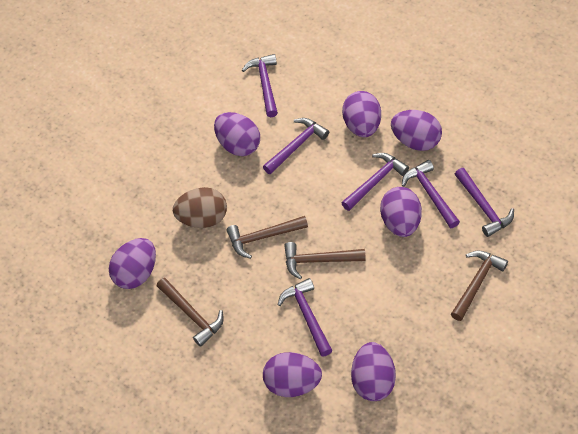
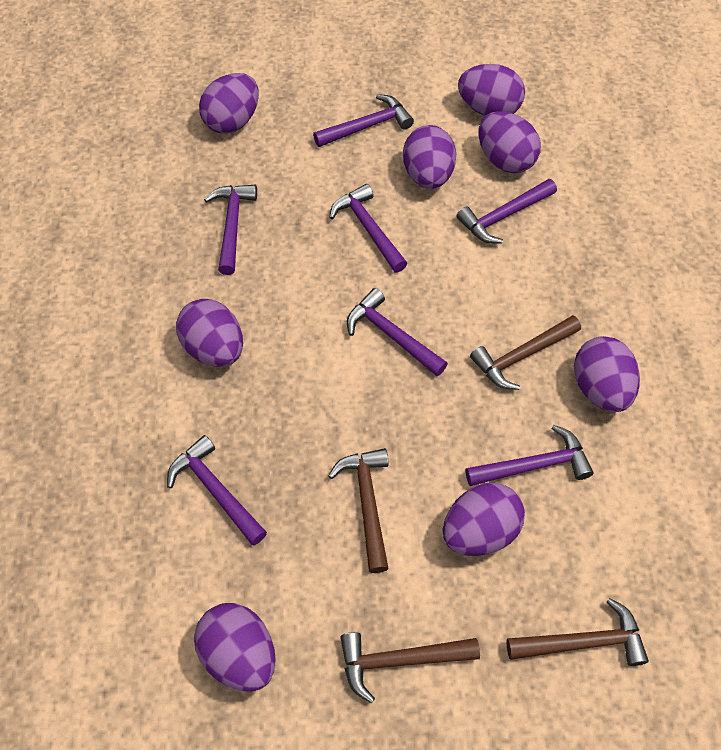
brown egg: 1 -> 0
purple egg: 7 -> 8
purple hammer: 6 -> 7

